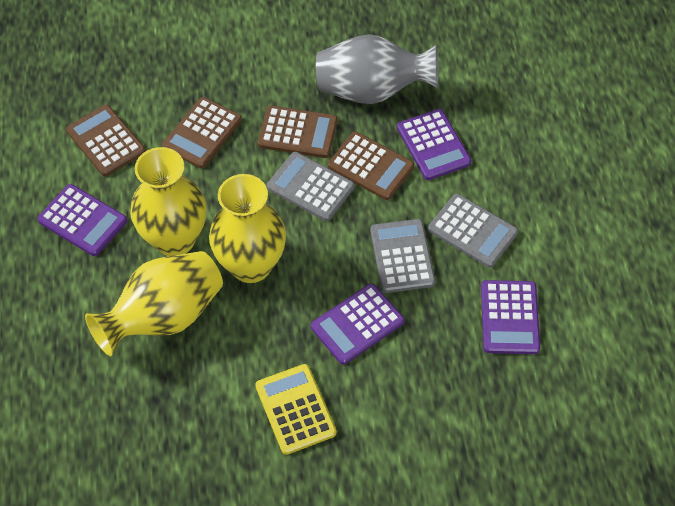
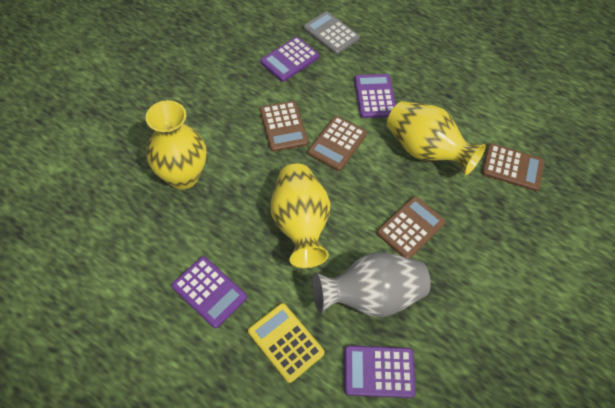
grey calculator: 3 -> 1

